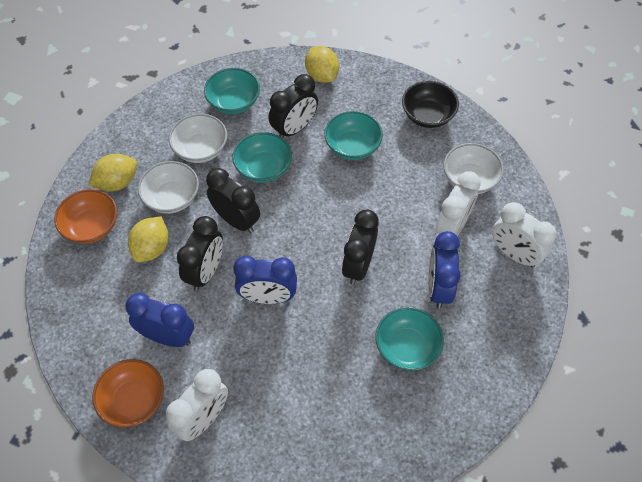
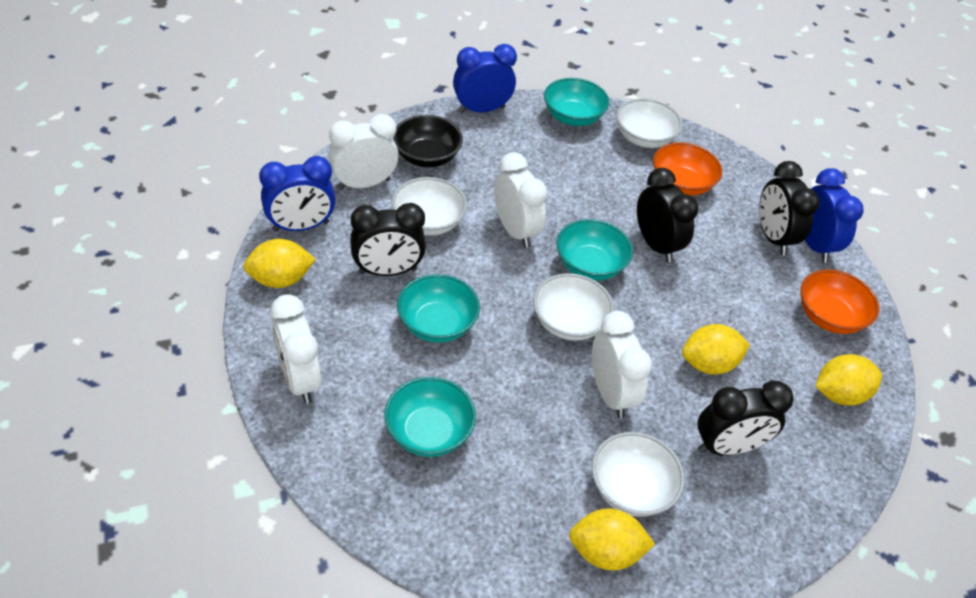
white bowl: 3 -> 4
white clock: 3 -> 4
yellow lemon: 3 -> 4

